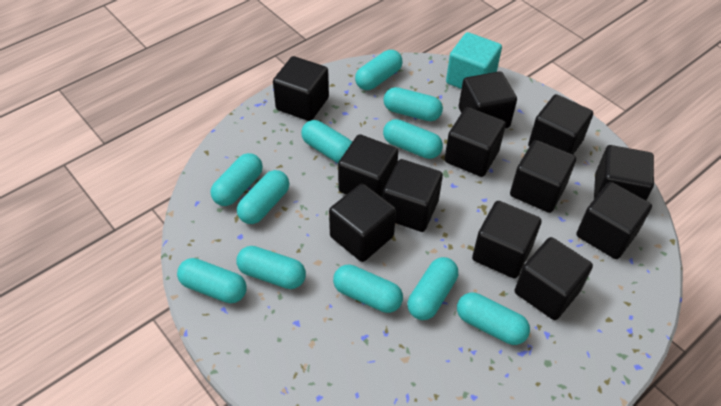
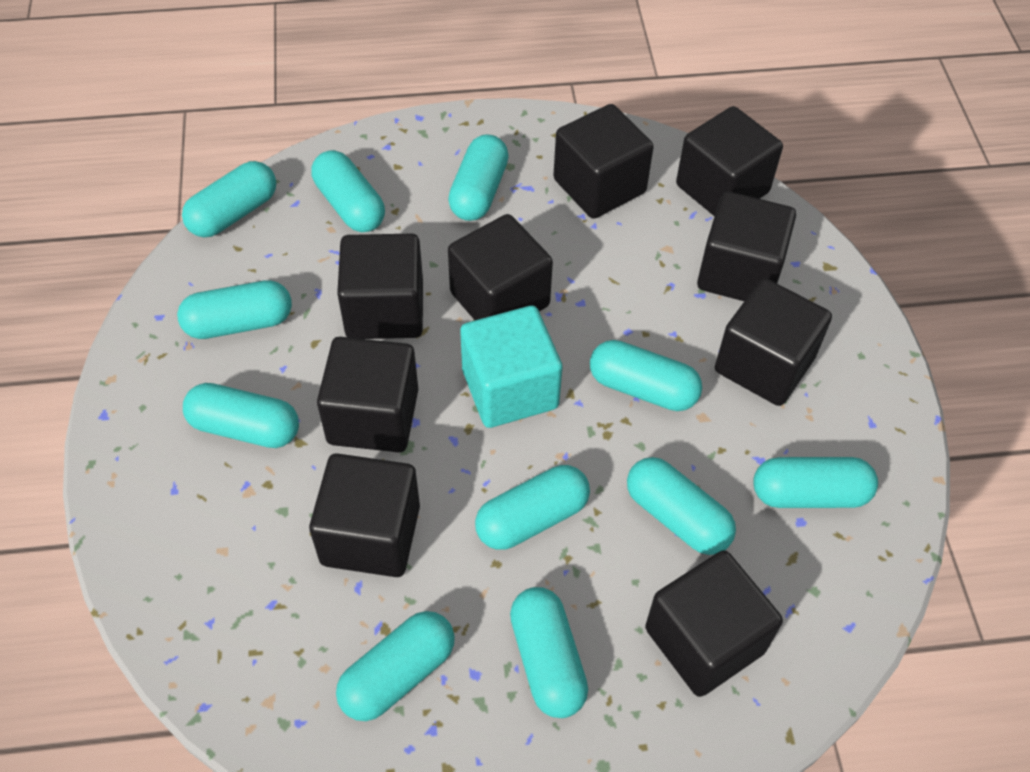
black cube: 12 -> 9

